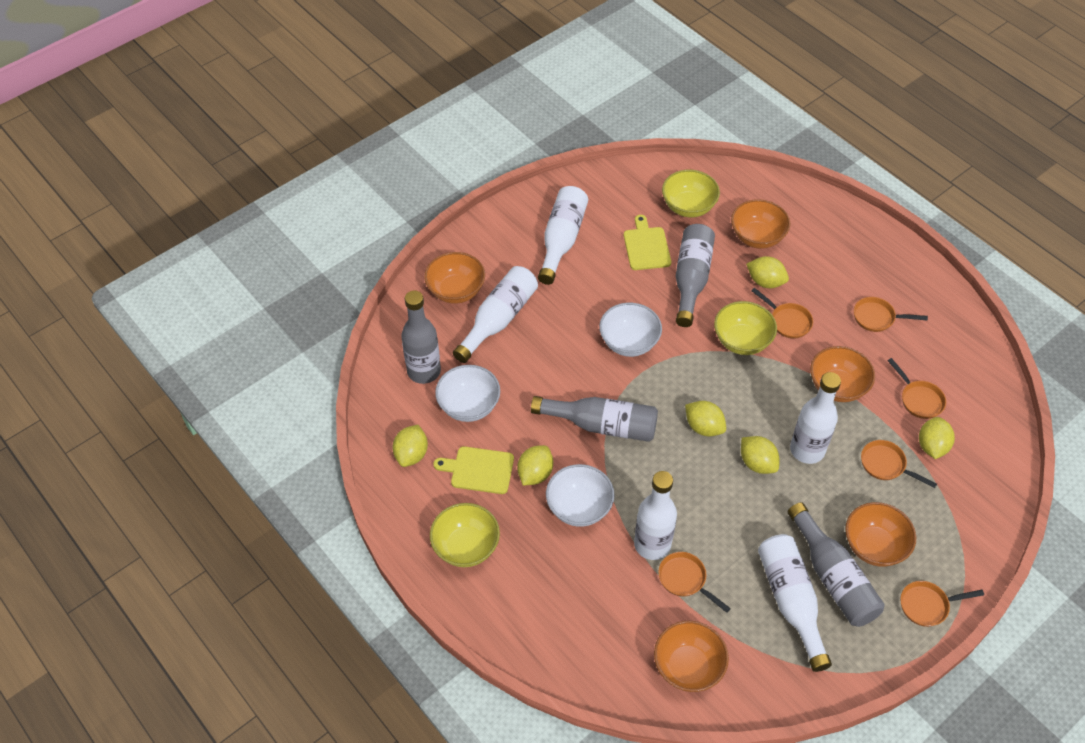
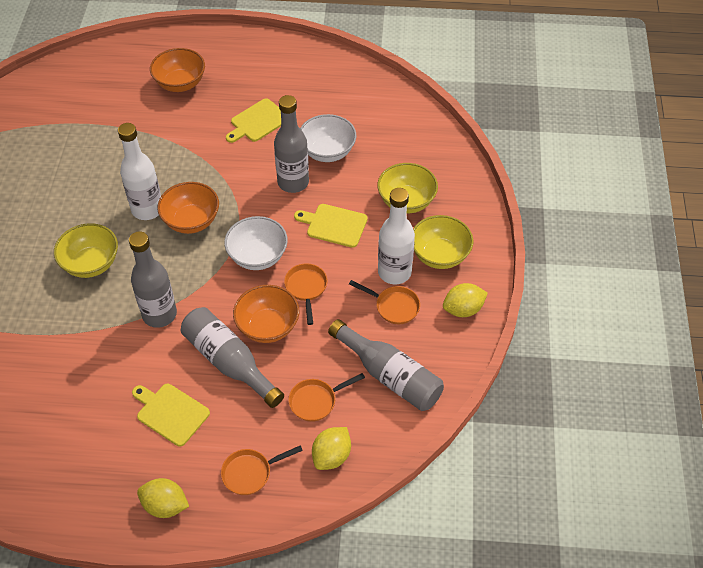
orange bowl: 5 -> 3
orange pan: 6 -> 4
white bottle: 5 -> 2
white bowl: 3 -> 2
yellow cutting board: 2 -> 3
yellow lemon: 6 -> 3

